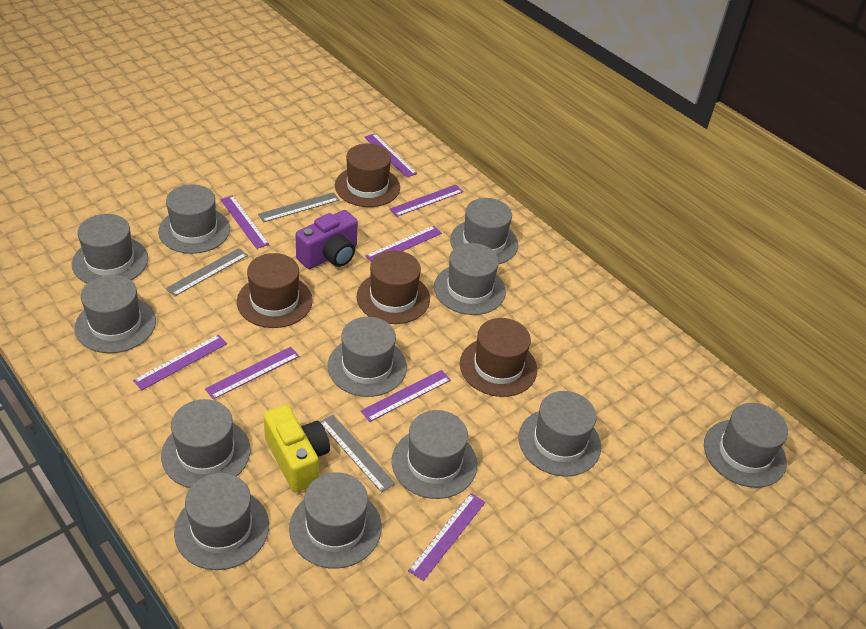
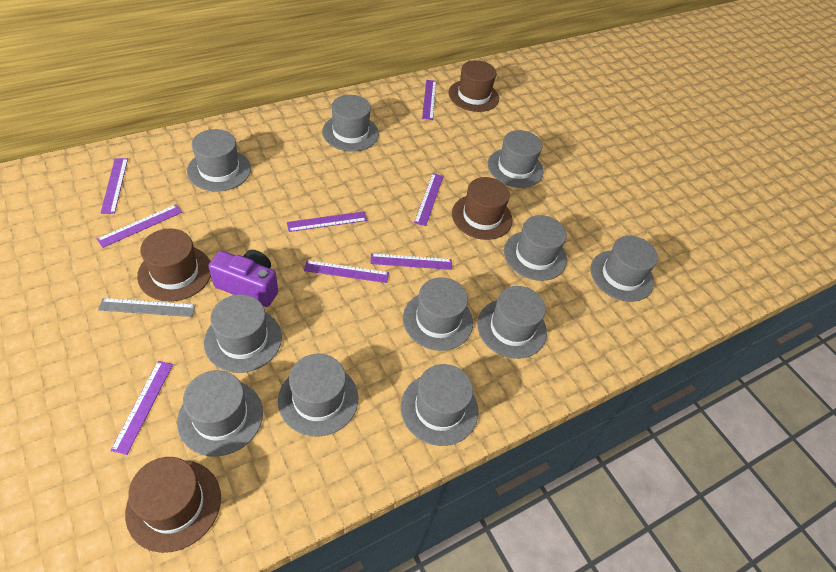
grey hat: 12 -> 11
grey ruler: 3 -> 1
yellow camera: 1 -> 0

